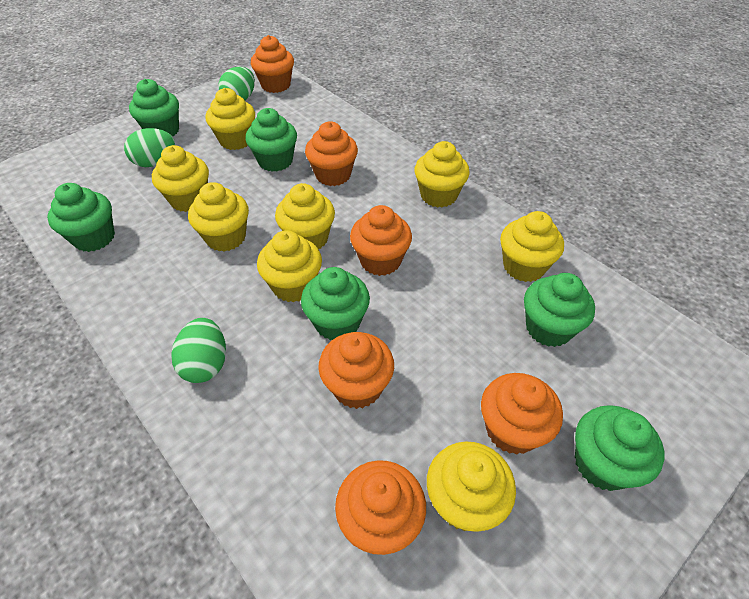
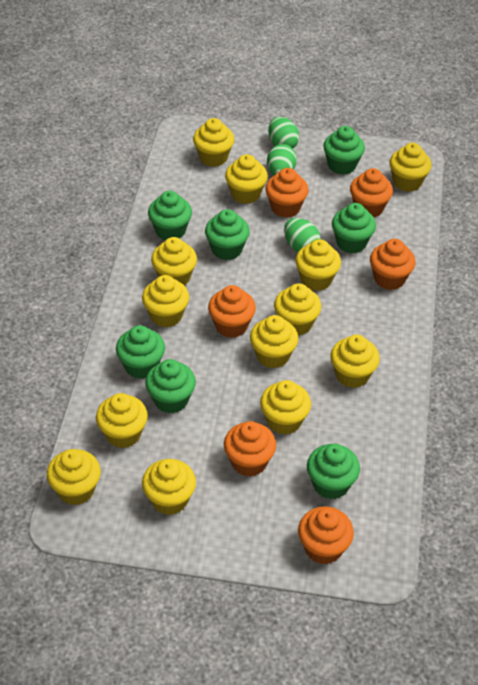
green cupcake: 6 -> 7
yellow cupcake: 8 -> 13

